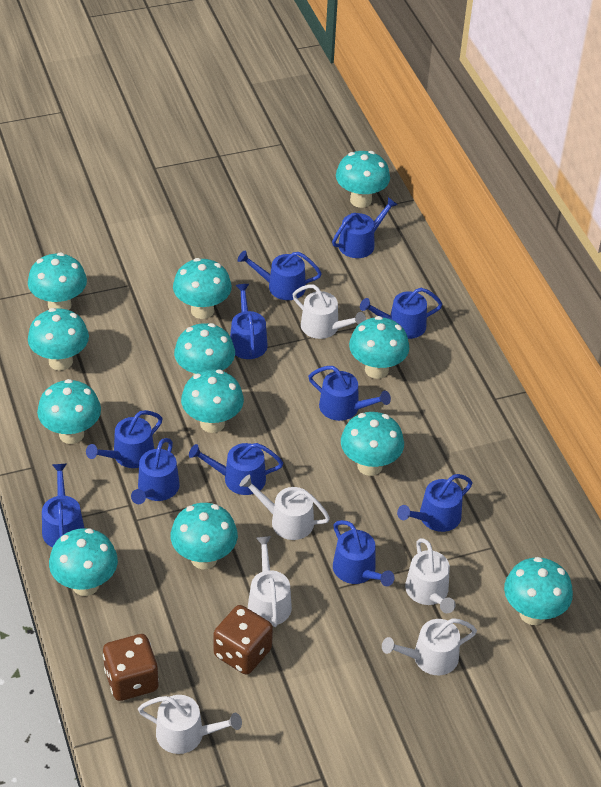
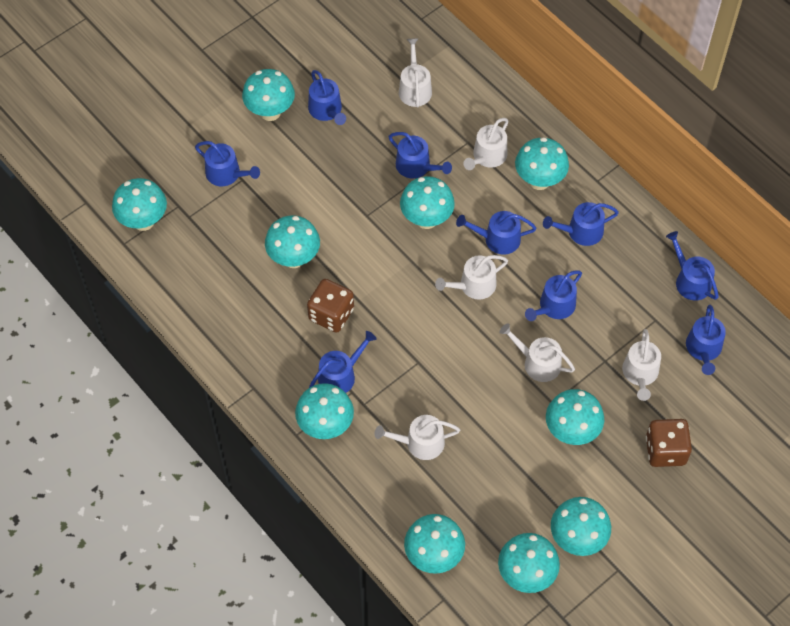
blue watering can: 11 -> 9
turquoise mushroom: 12 -> 10

